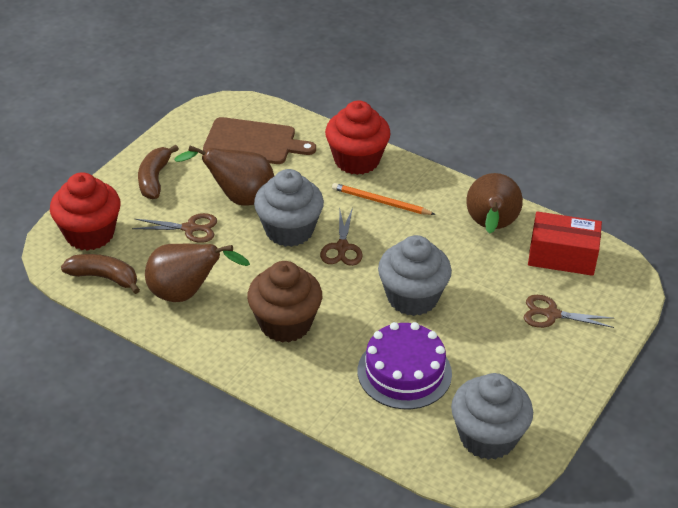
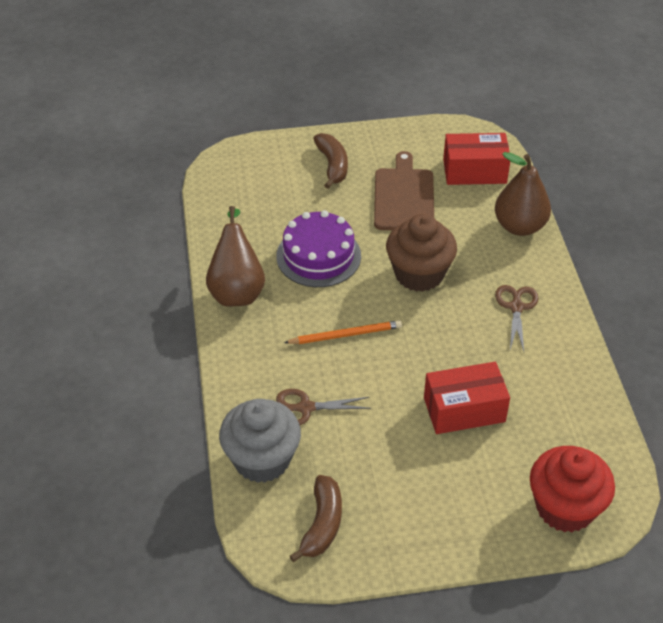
brown pear: 3 -> 2
brown scissors: 3 -> 2
grey cupcake: 3 -> 1
red box: 1 -> 2
red cupcake: 2 -> 1

